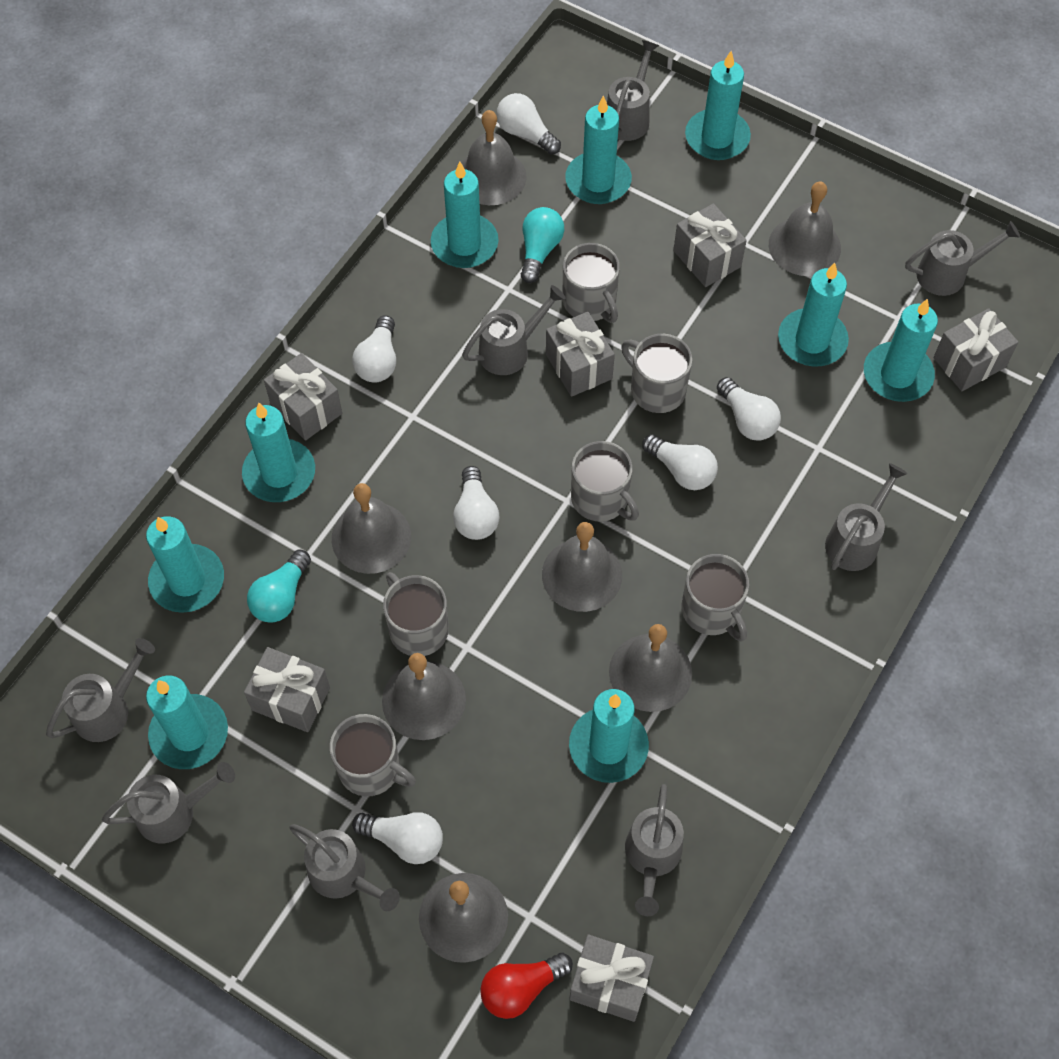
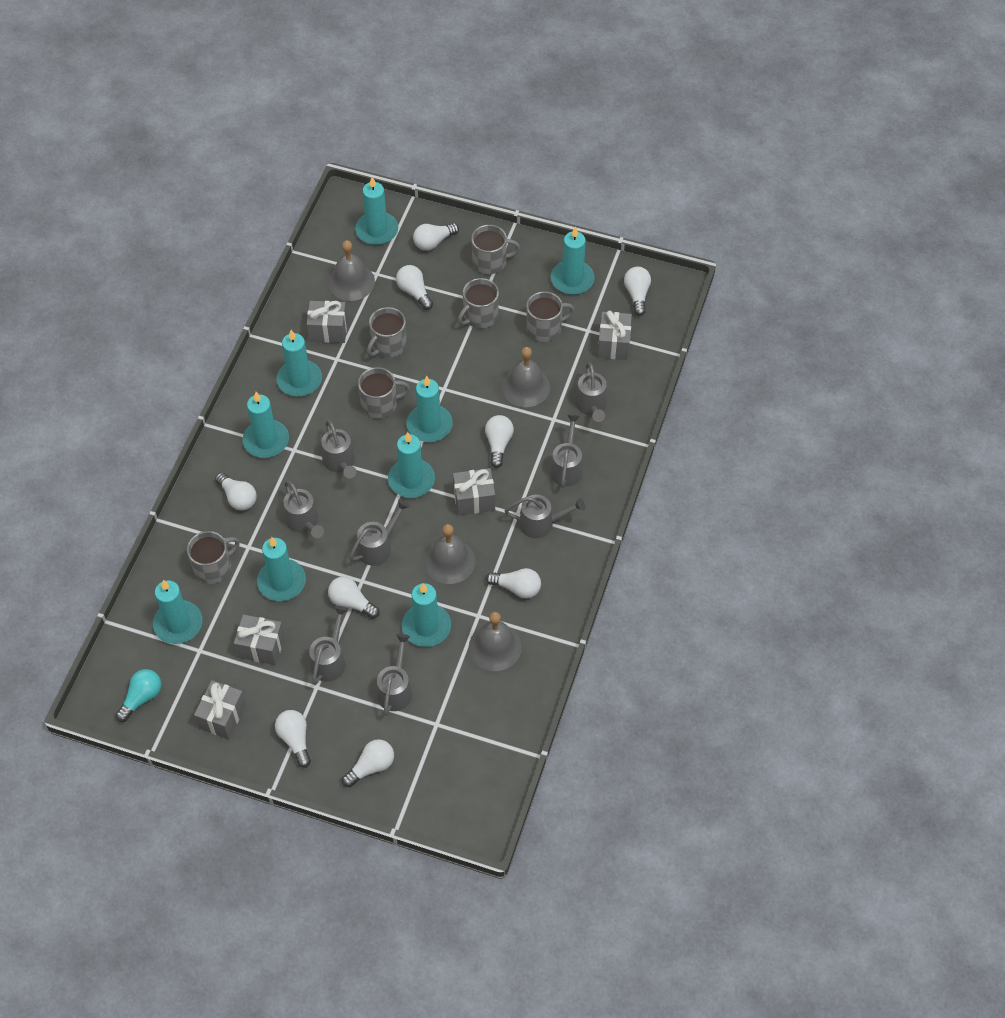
grey bell: 7 -> 4
grey gift: 6 -> 5
red light bulb: 1 -> 0
turquoise light bulb: 2 -> 1
white light bulb: 6 -> 9

